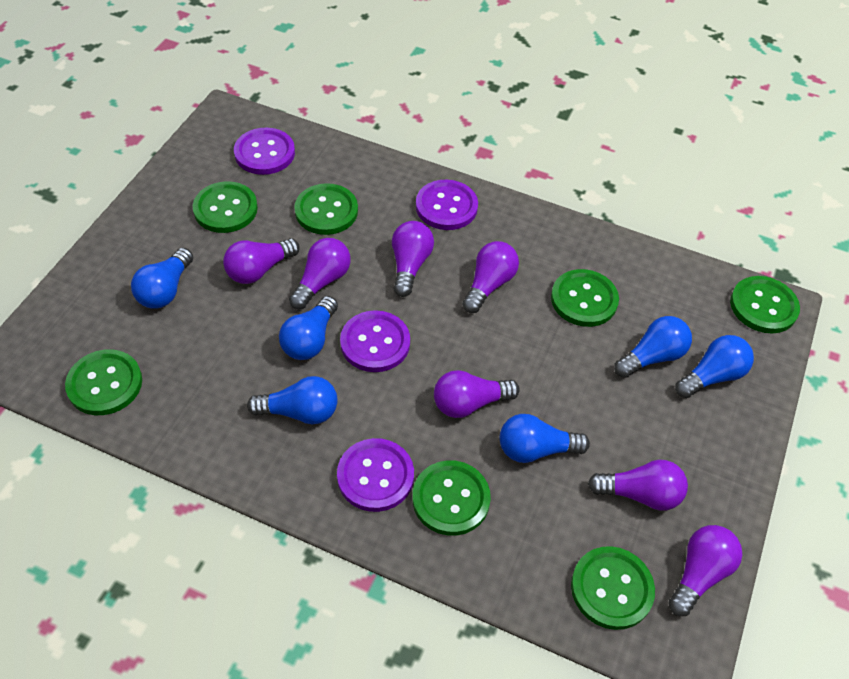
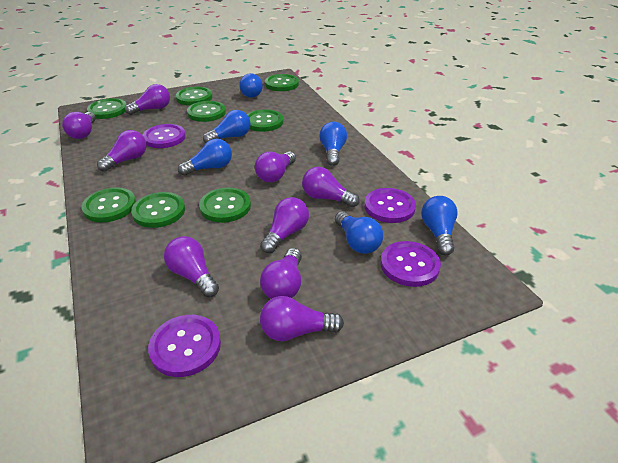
green button: 7 -> 8
purple light bulb: 7 -> 9

